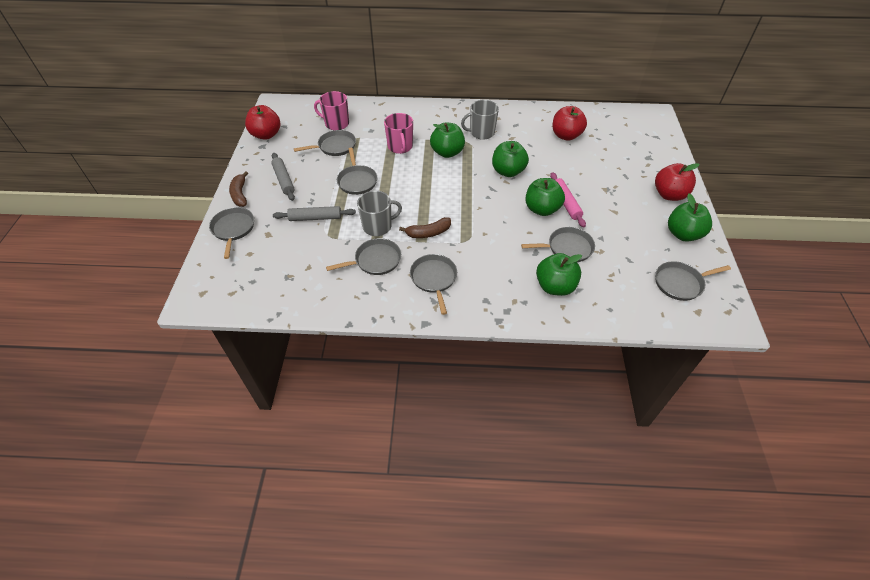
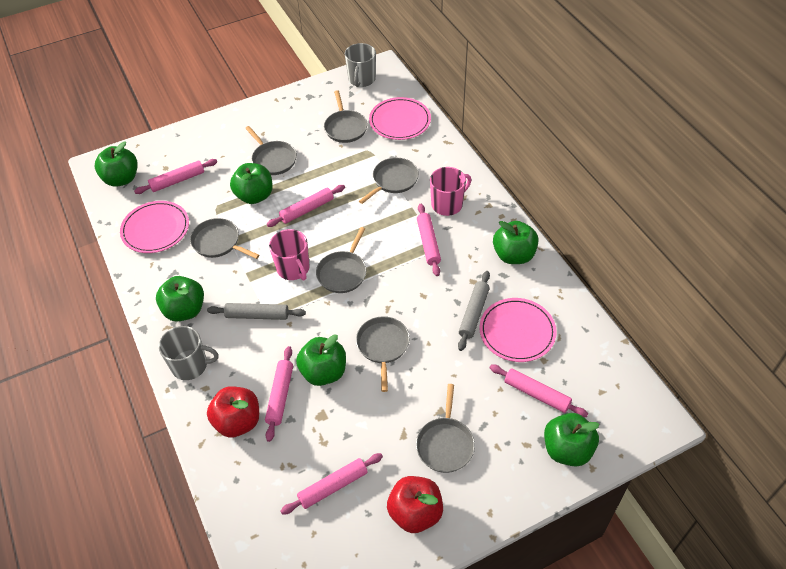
brown banana: 2 -> 0
green apple: 5 -> 6
pink plate: 0 -> 3
pink rolling pin: 1 -> 6
red apple: 3 -> 2

